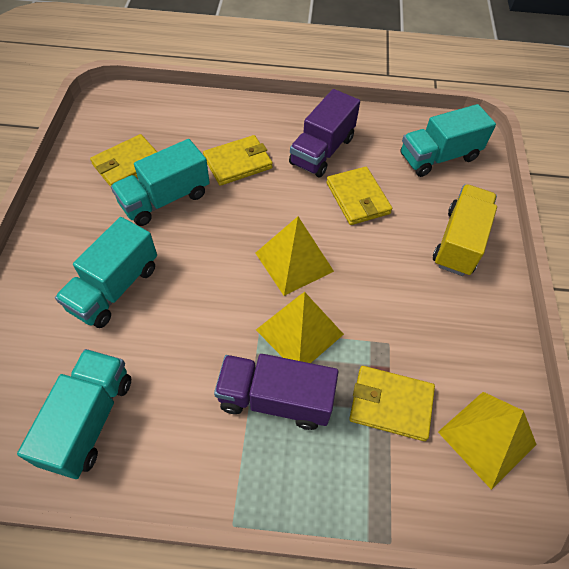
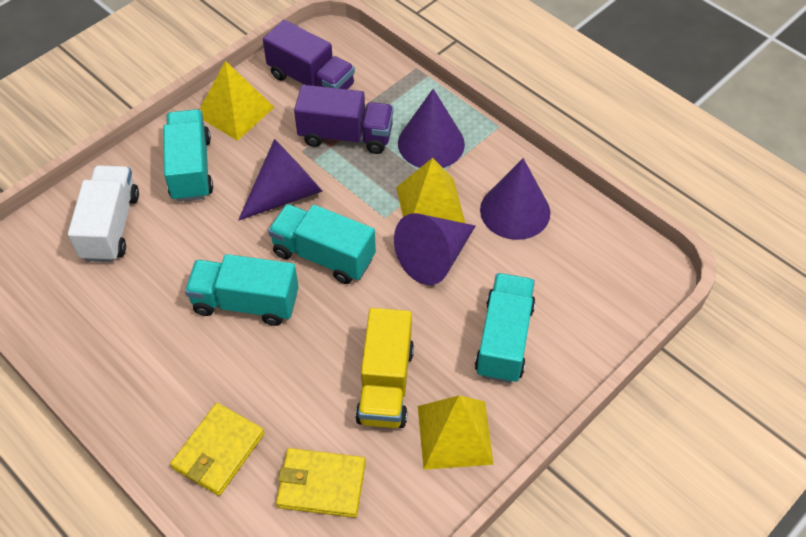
purple cone: 0 -> 4
white truck: 0 -> 1
yellow wallet: 4 -> 2

